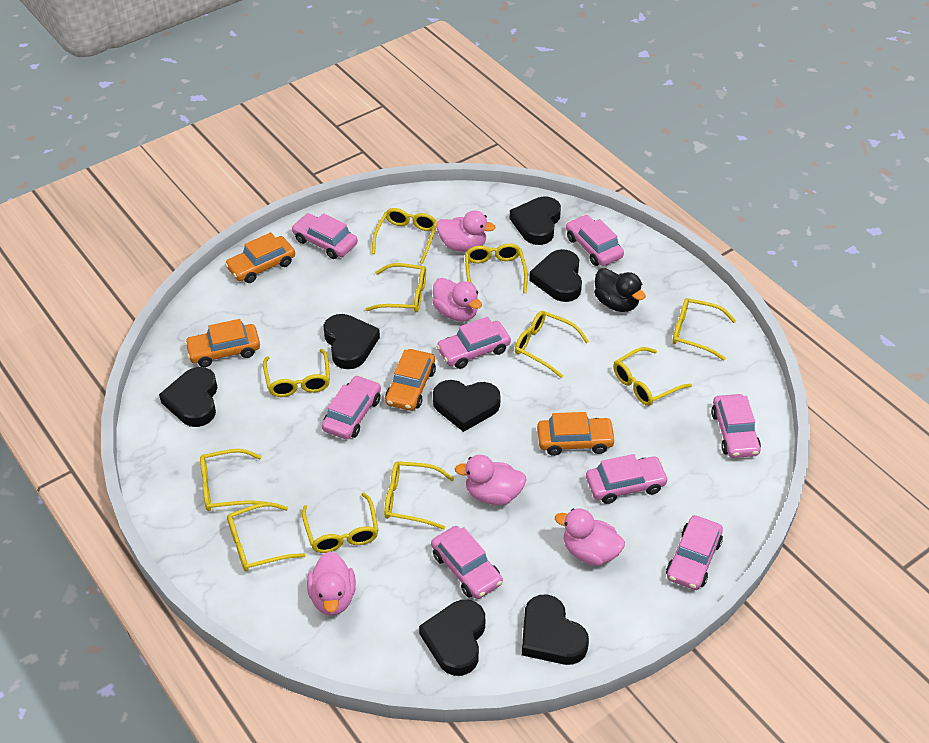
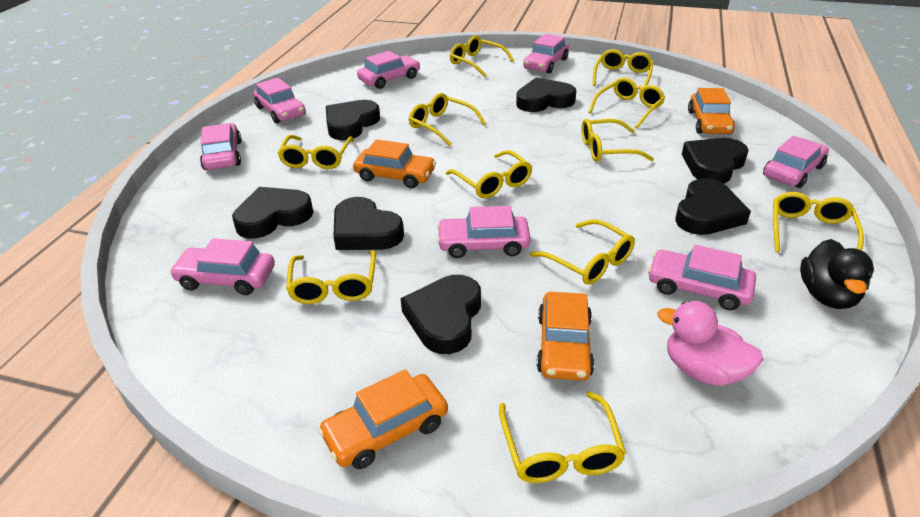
pink duck: 5 -> 1

